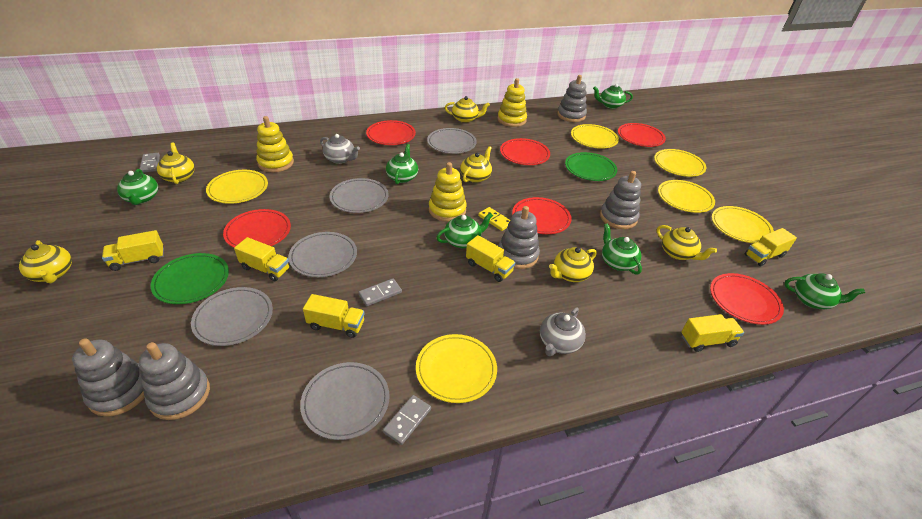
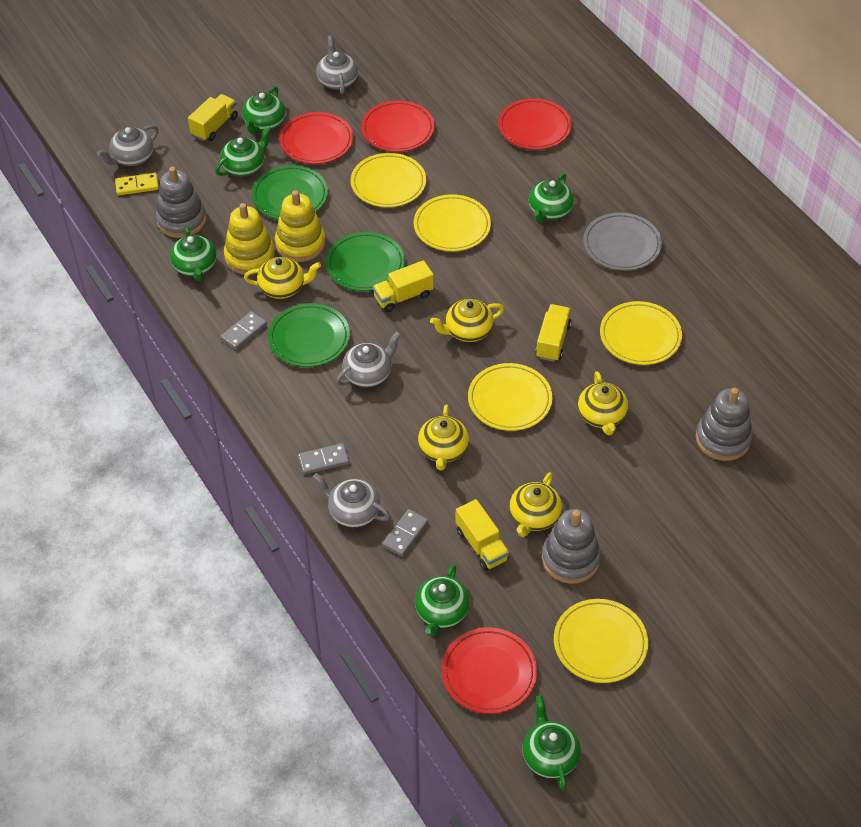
green plate: 2 -> 3
grey plate: 5 -> 1
grey stacking toy: 5 -> 3
grey teapot: 2 -> 4
red plate: 6 -> 4
yellow plate: 6 -> 5
yellow stacking toy: 3 -> 2
yellow teapot: 6 -> 5
yellow truck: 6 -> 4

